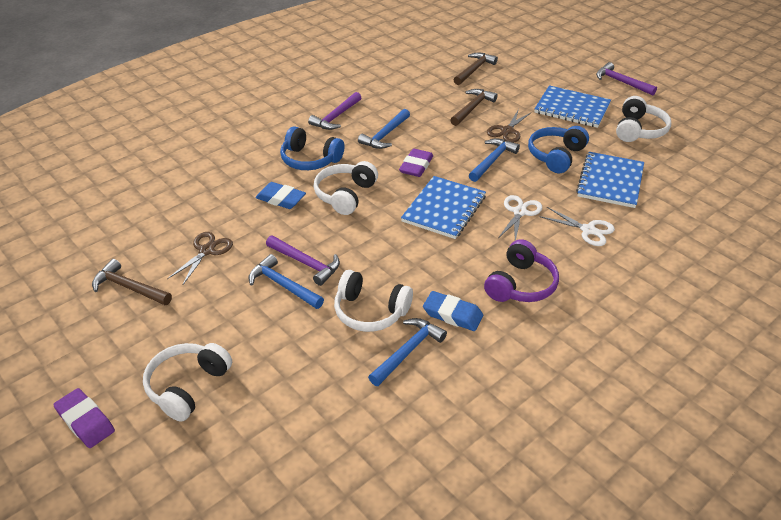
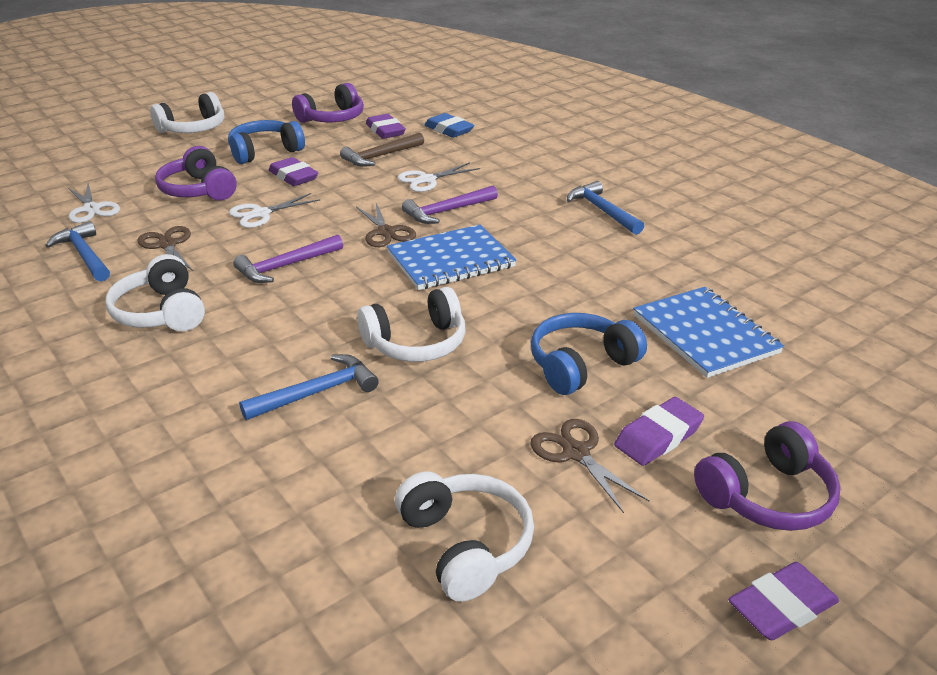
blue eraser: 2 -> 1
blue hammer: 4 -> 3
blue notebook: 3 -> 2
brown hammer: 3 -> 1
brown scissors: 2 -> 3
purple eraser: 2 -> 4
purple hammer: 3 -> 2
purple headphones: 1 -> 3
white scissors: 2 -> 3

